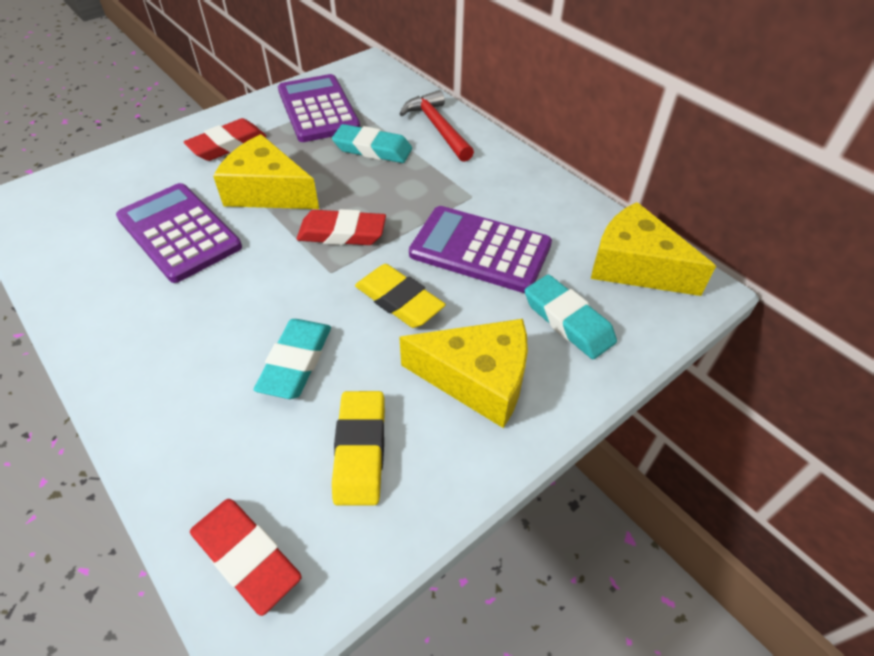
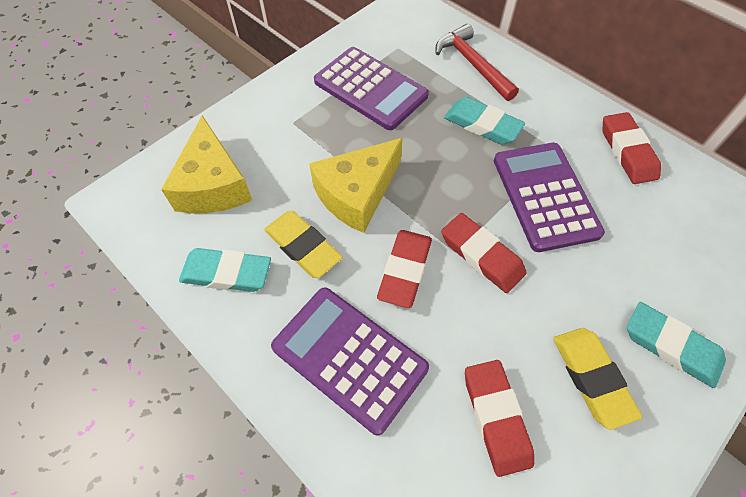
red eraser: 3 -> 4
yellow cheese: 3 -> 2

